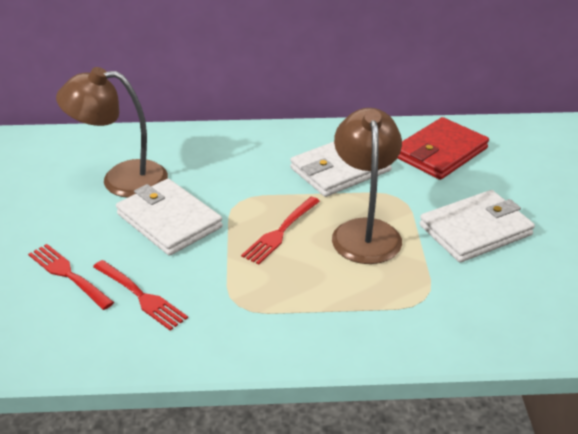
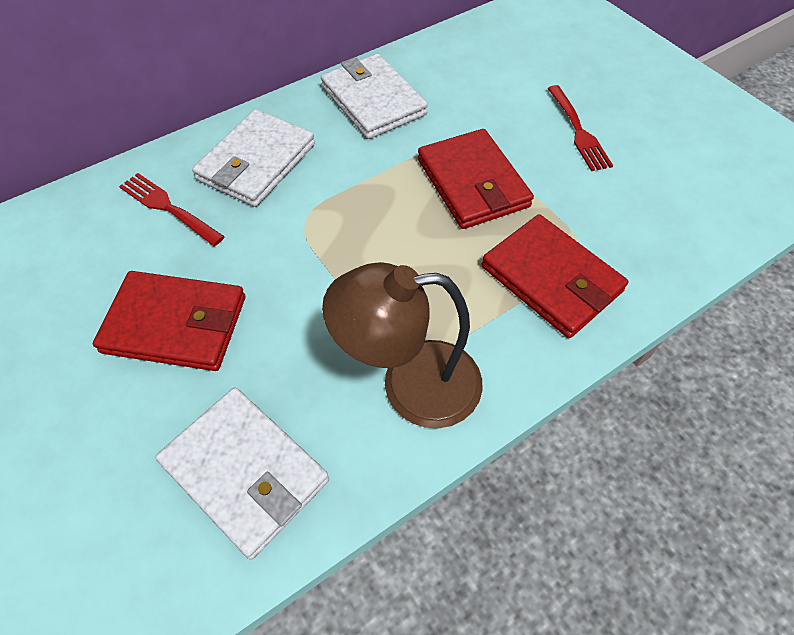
brown lamp: 2 -> 1
red fork: 3 -> 2
red wallet: 1 -> 3

